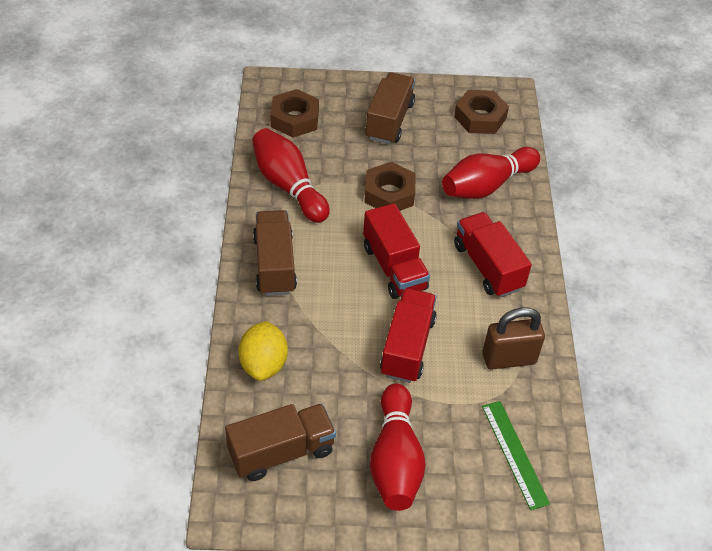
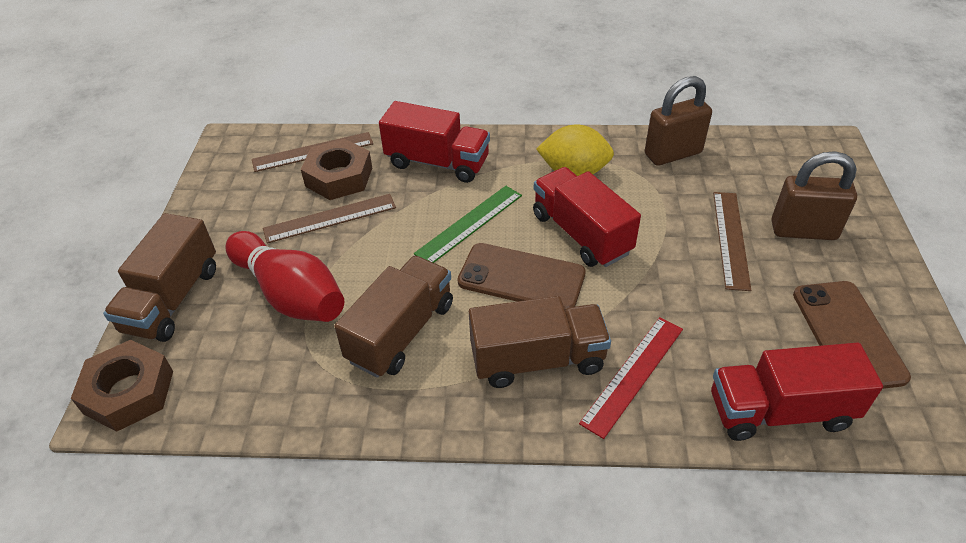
brown nut: 3 -> 2
brown padlock: 1 -> 2
brown phone: 0 -> 2
brown ruler: 0 -> 3
red bowling pin: 3 -> 1
red ruler: 0 -> 1

